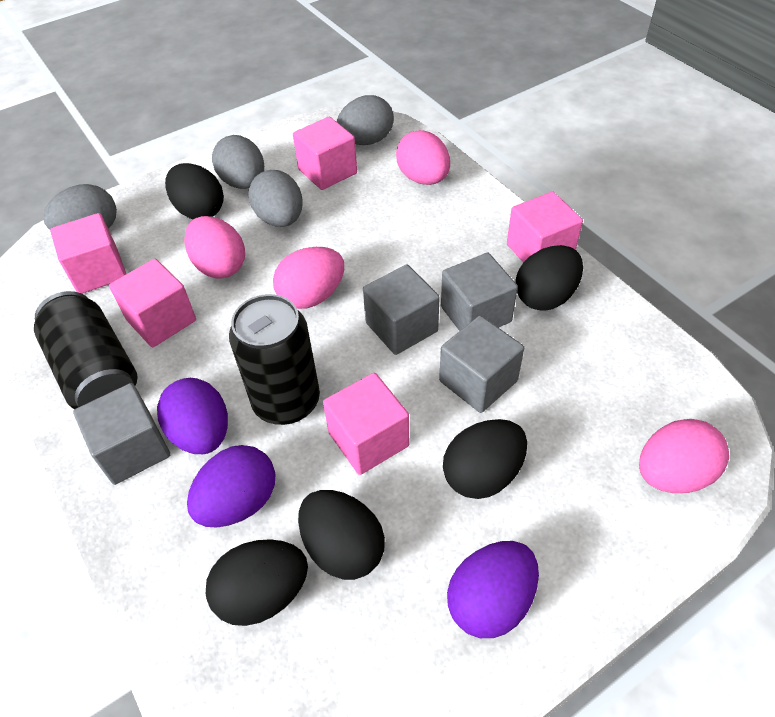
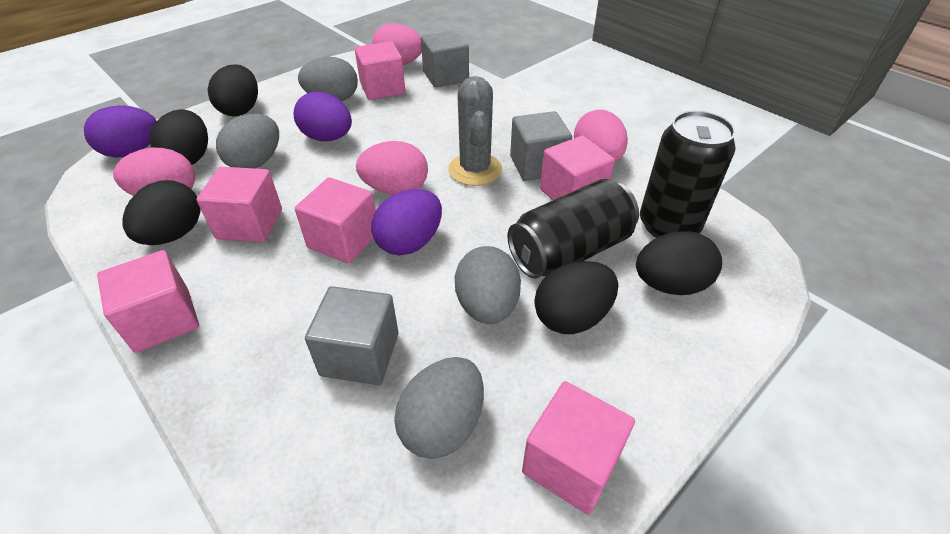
grey cactus: 0 -> 1
grey cube: 4 -> 3
pink cube: 5 -> 6

